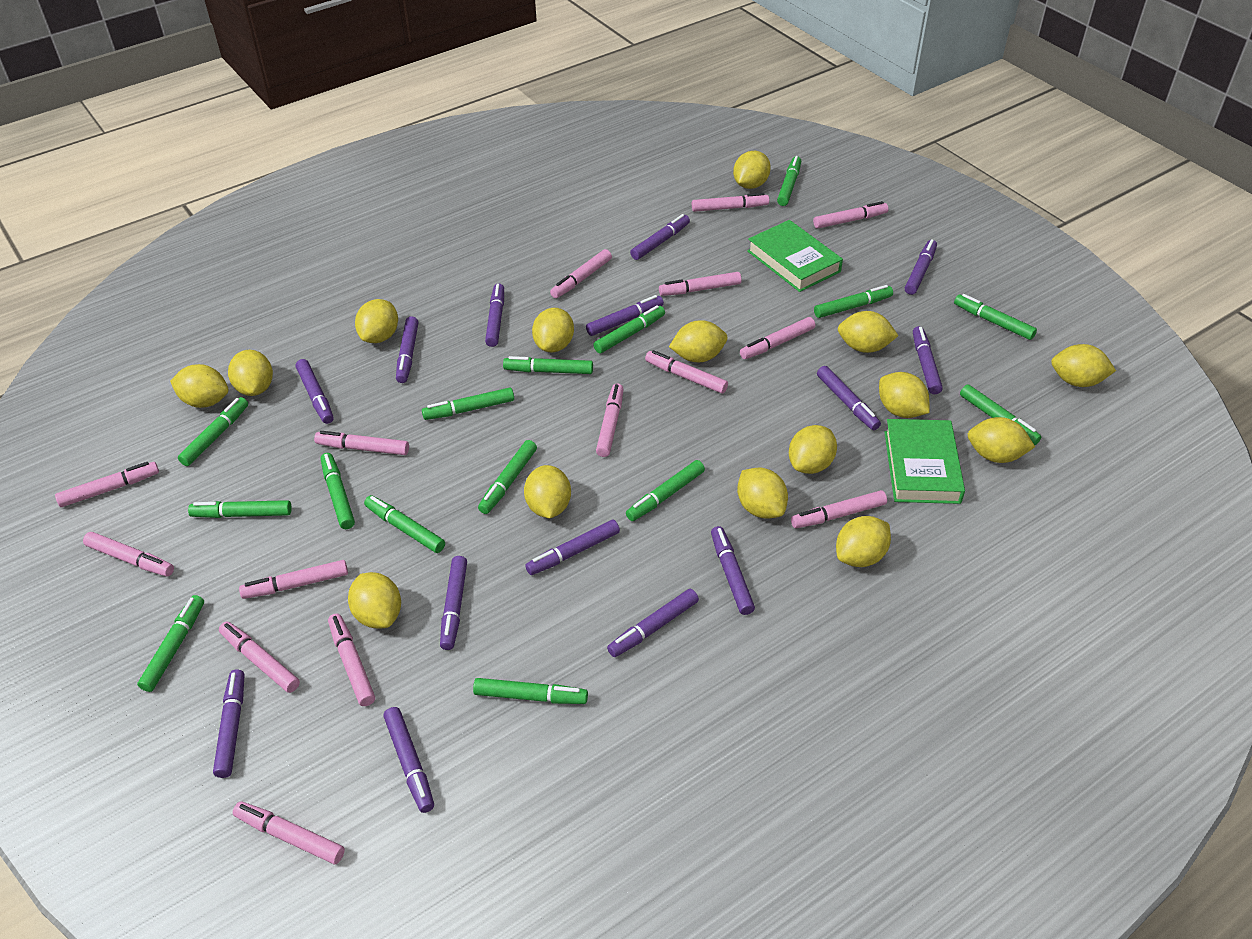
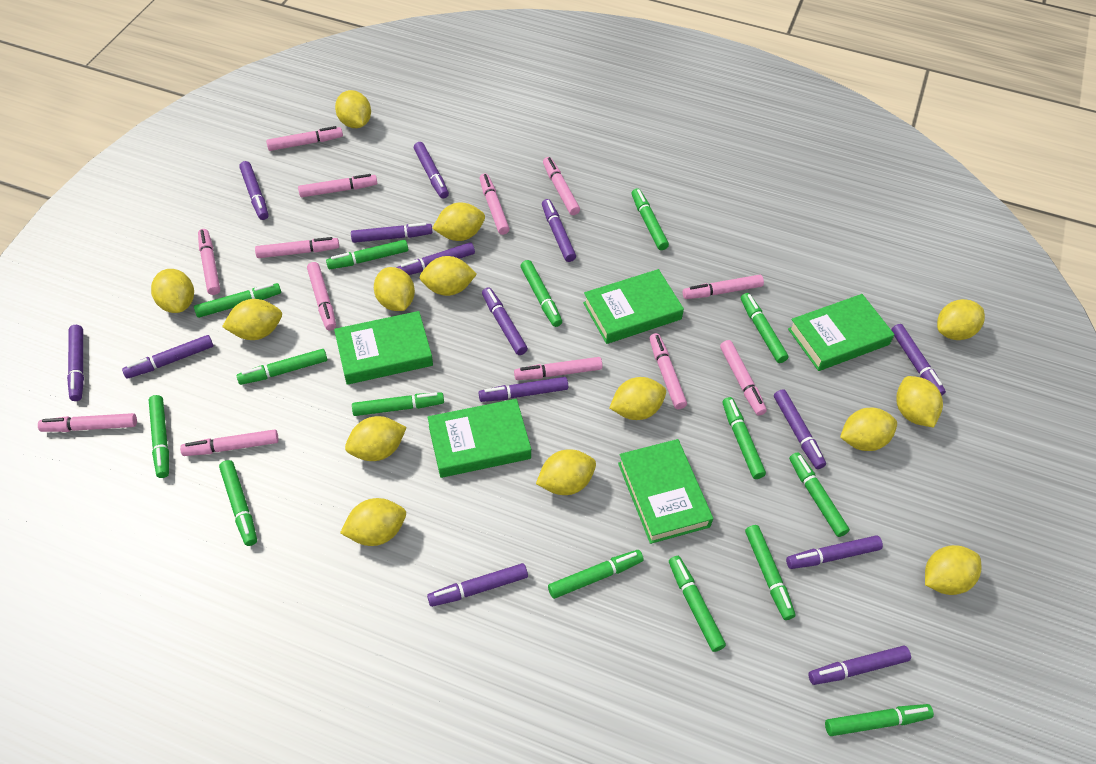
green book: 2 -> 5
pink marker: 15 -> 13
yellow lemon: 15 -> 14

